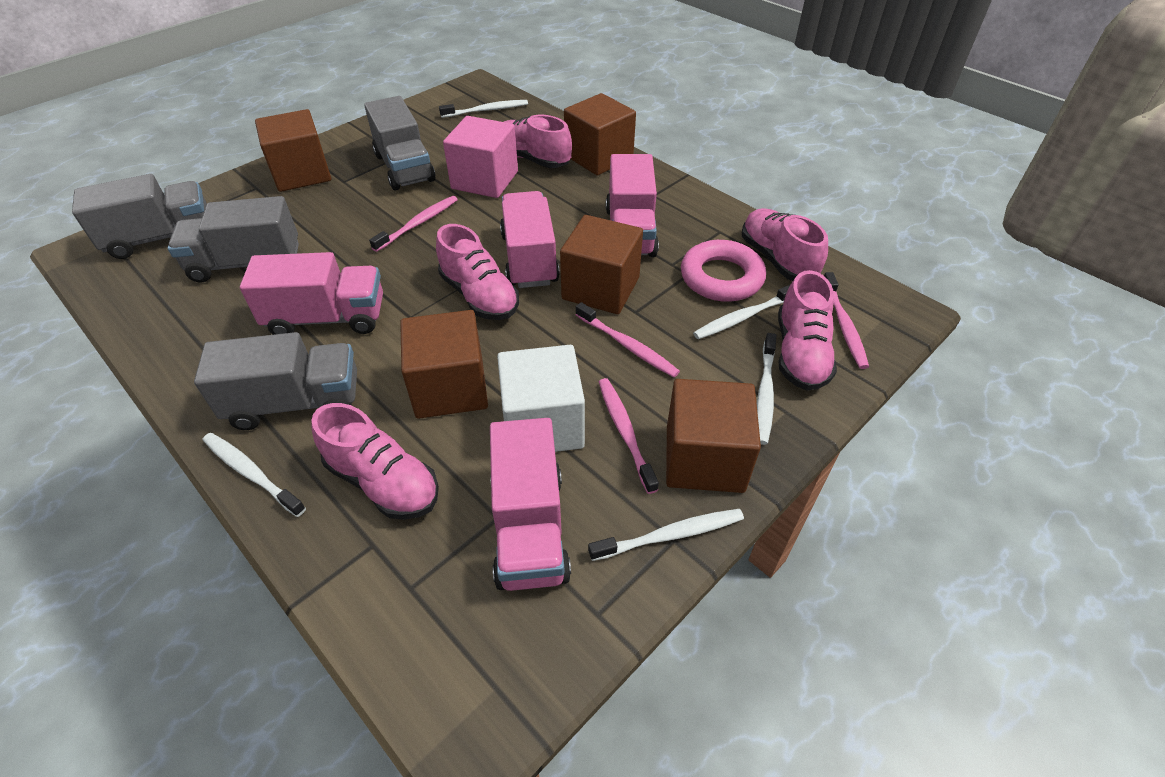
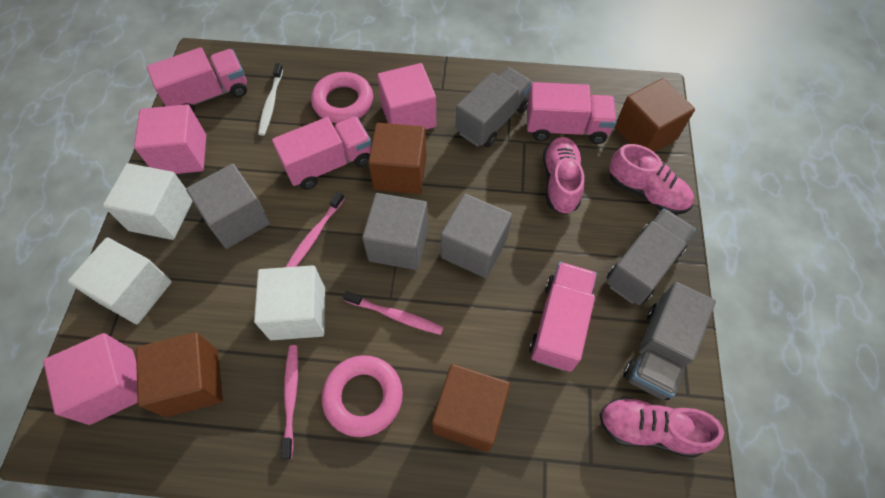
brown cube: 5 -> 4
grey cube: 0 -> 3
grey truck: 4 -> 3
pink cube: 1 -> 3
pink ring: 1 -> 2
pink shoe: 5 -> 3
pink toothbrush: 4 -> 3
white cube: 1 -> 3
white toothbrush: 5 -> 1

